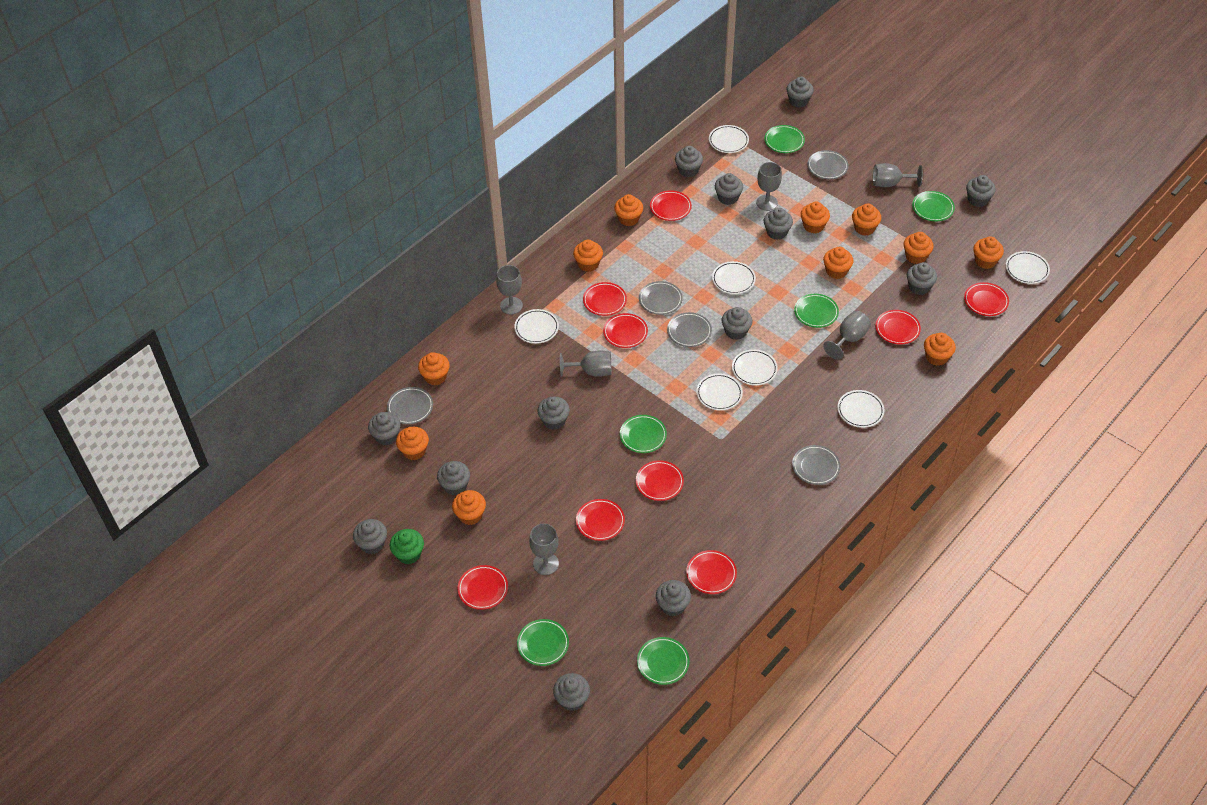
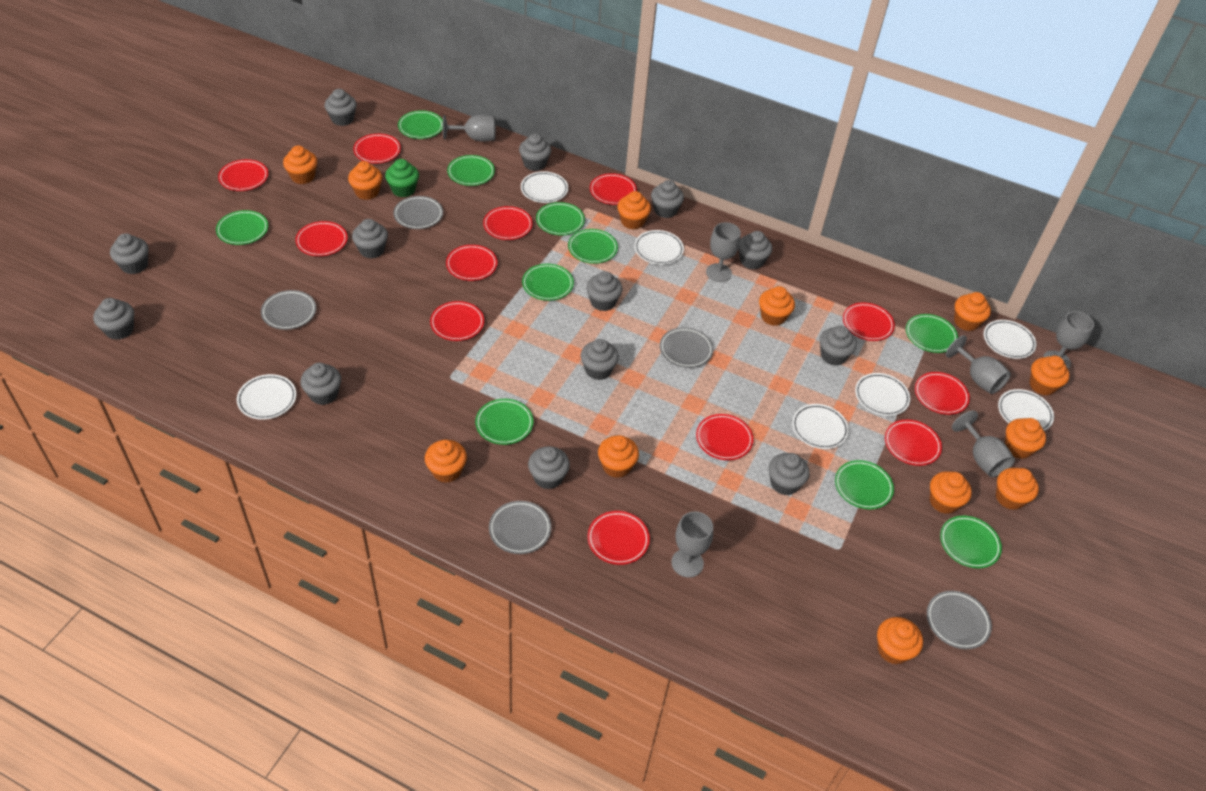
green plate: 6 -> 10
orange cupcake: 11 -> 12
red plate: 9 -> 12

